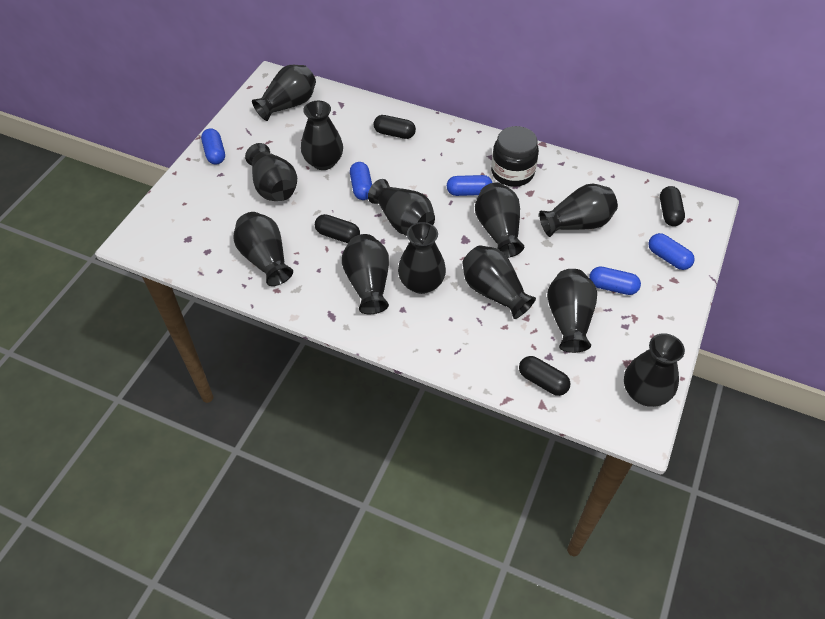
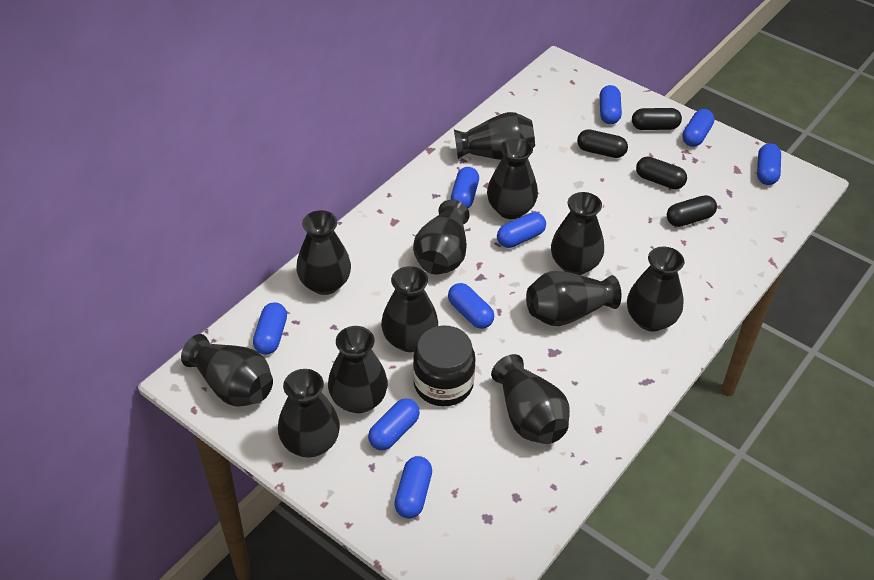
blue capsule: 5 -> 9

